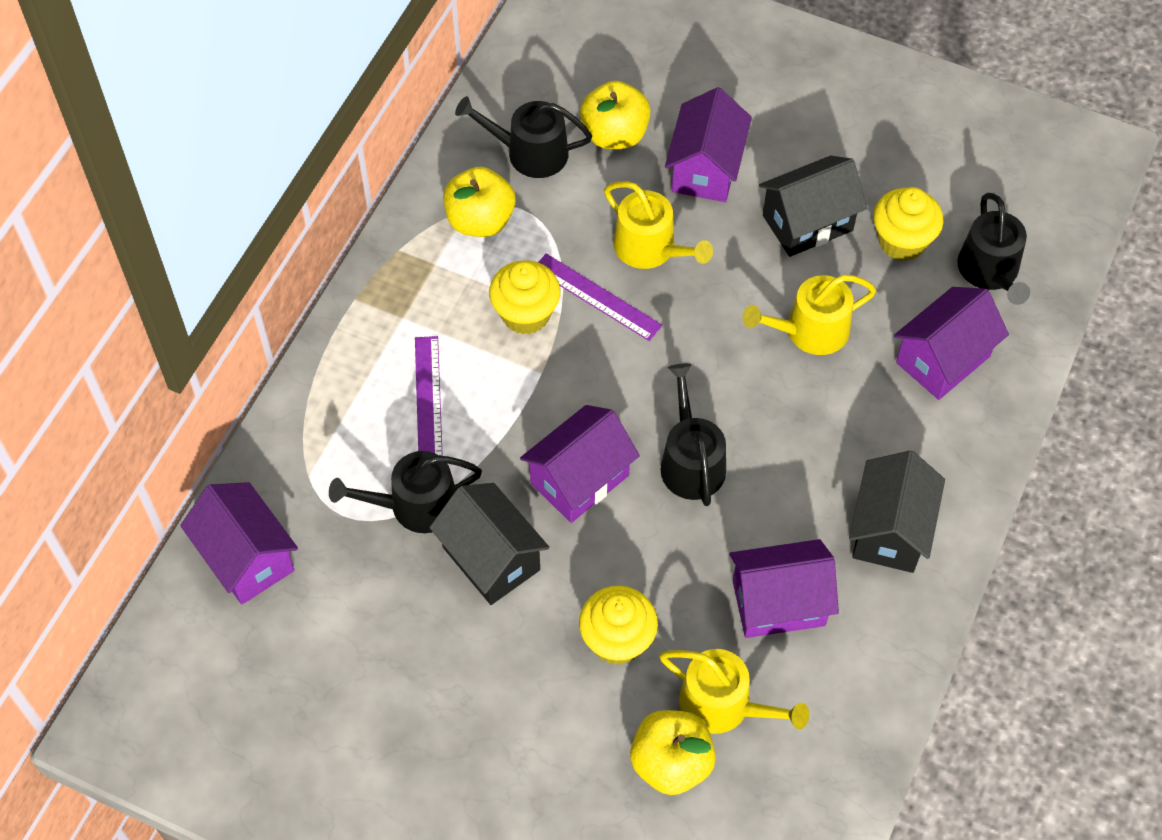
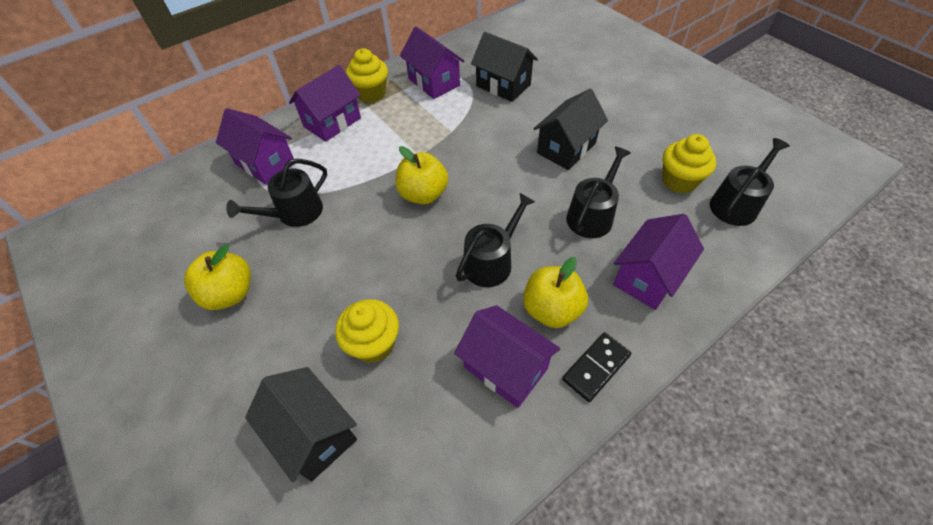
black domino: 0 -> 1
purple ruler: 2 -> 0
yellow watering can: 3 -> 0

